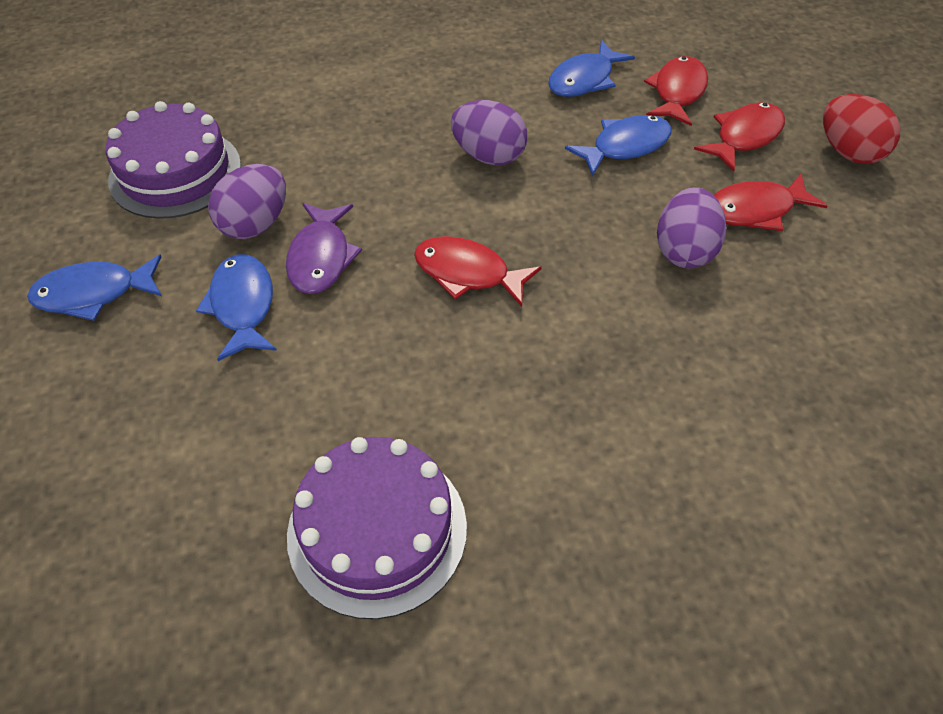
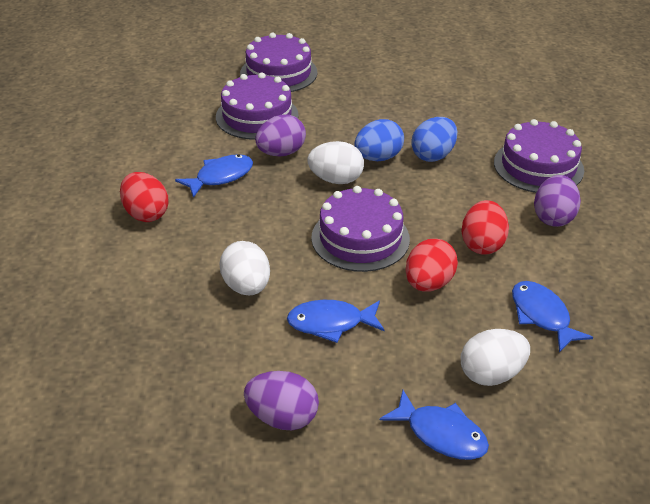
blue egg: 0 -> 2
purple cake: 2 -> 4
purple fish: 1 -> 0
red egg: 1 -> 3
red fish: 4 -> 0
white egg: 0 -> 3

